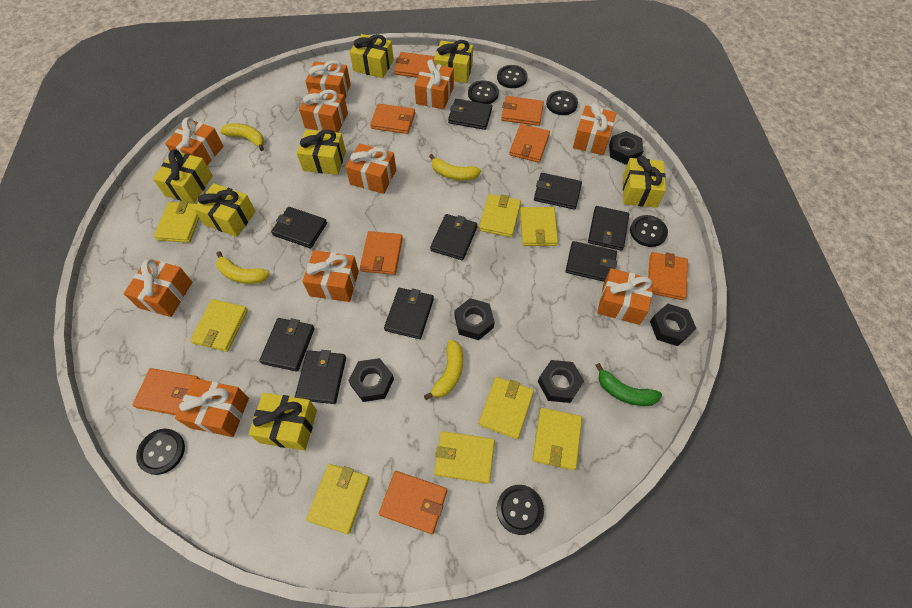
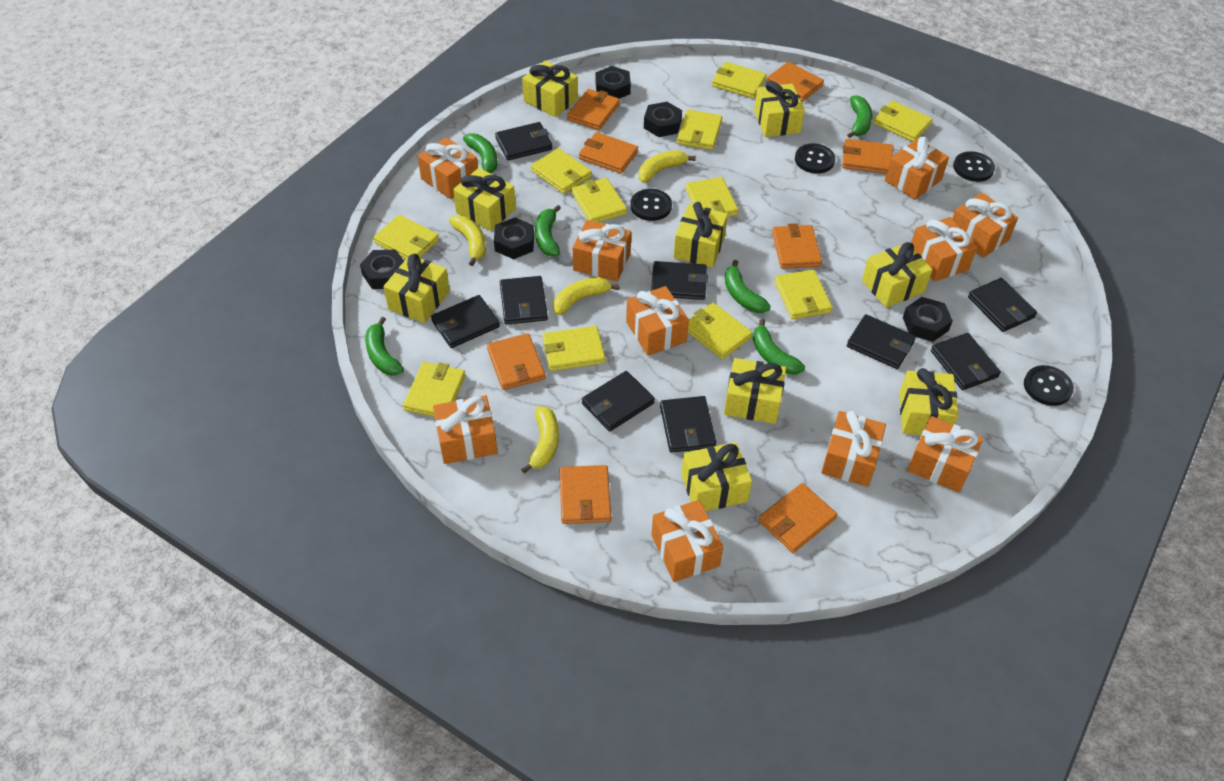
black button: 6 -> 4
green banana: 1 -> 6
yellow gift: 7 -> 9
yellow wallet: 8 -> 11

